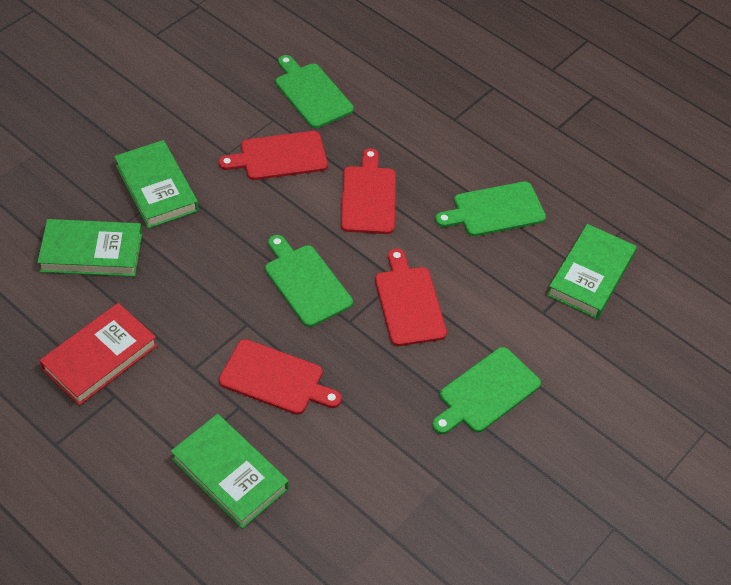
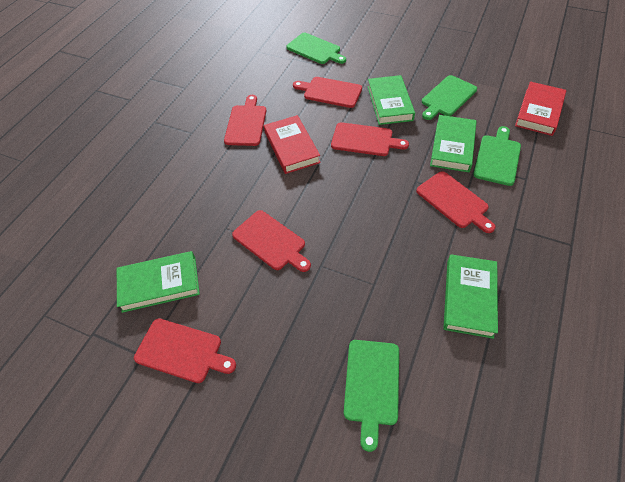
red book: 1 -> 2
red cutting board: 4 -> 6

